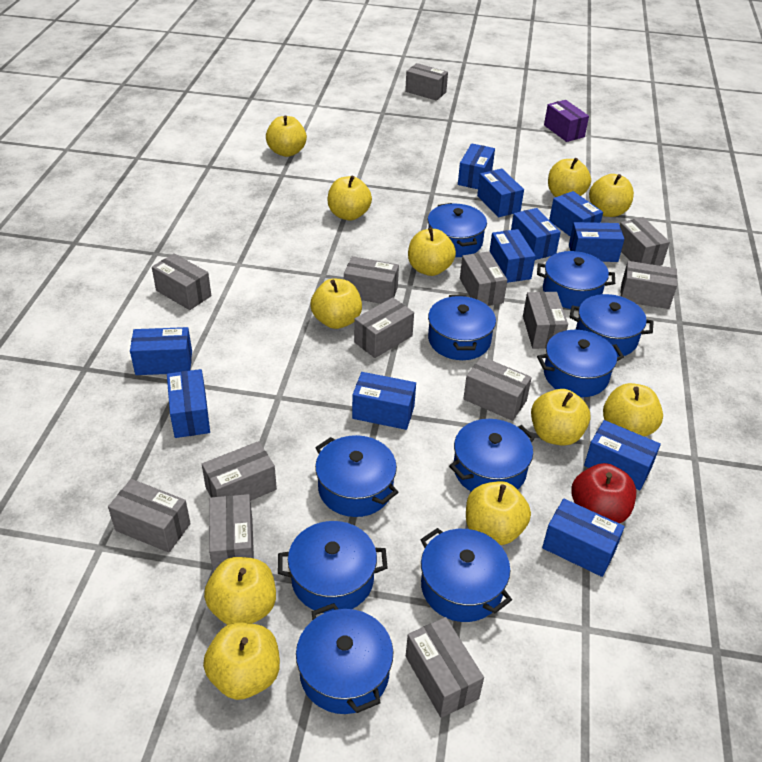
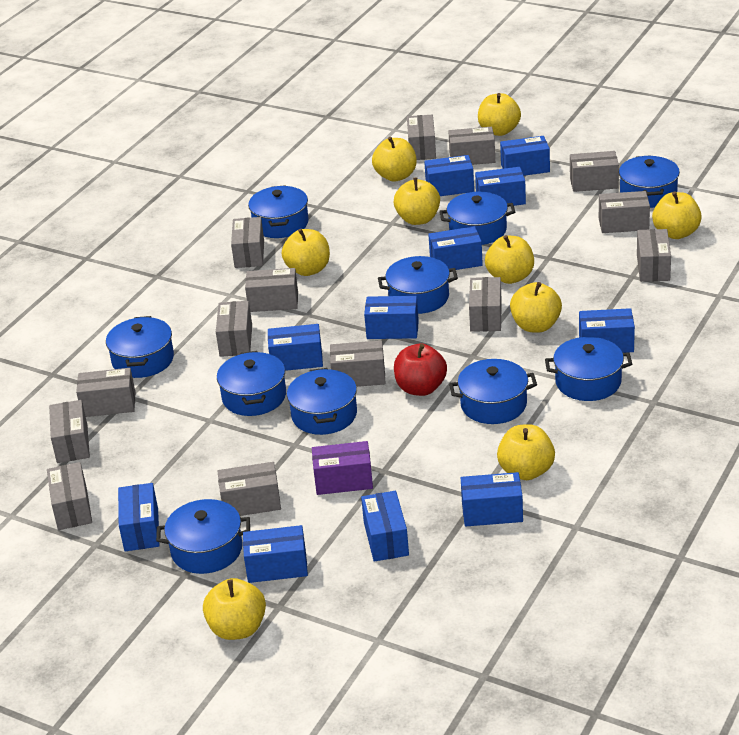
grey box: 13 -> 14
yellow apple: 11 -> 9

